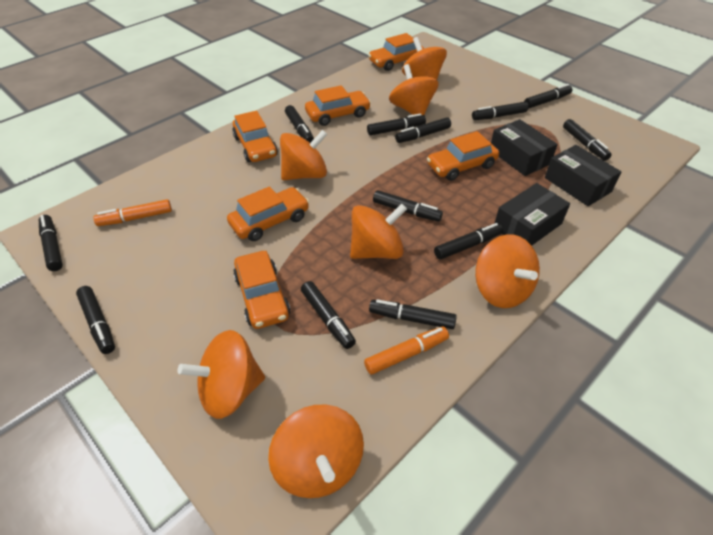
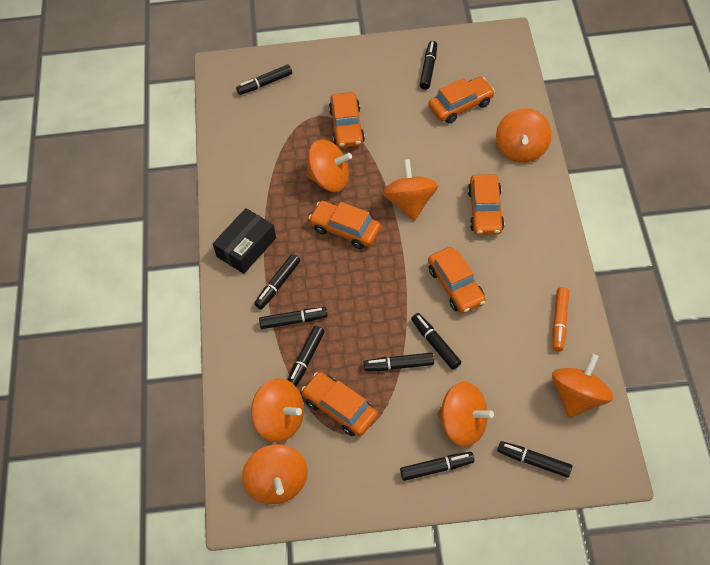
black box: 3 -> 1
black marker: 12 -> 9
orange marker: 2 -> 1

